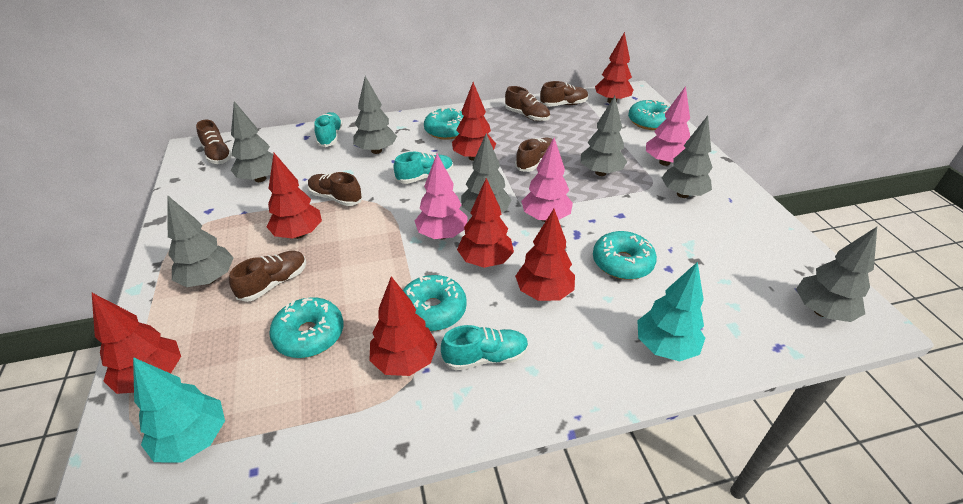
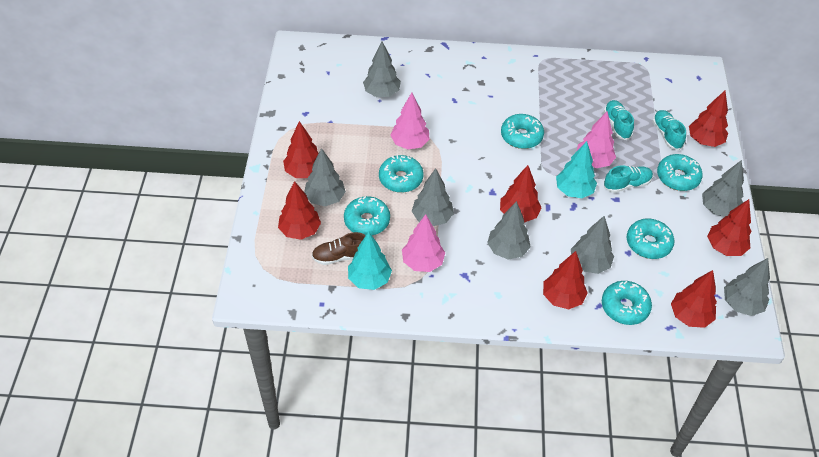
brown shoe: 6 -> 1
turquoise donut: 5 -> 6

